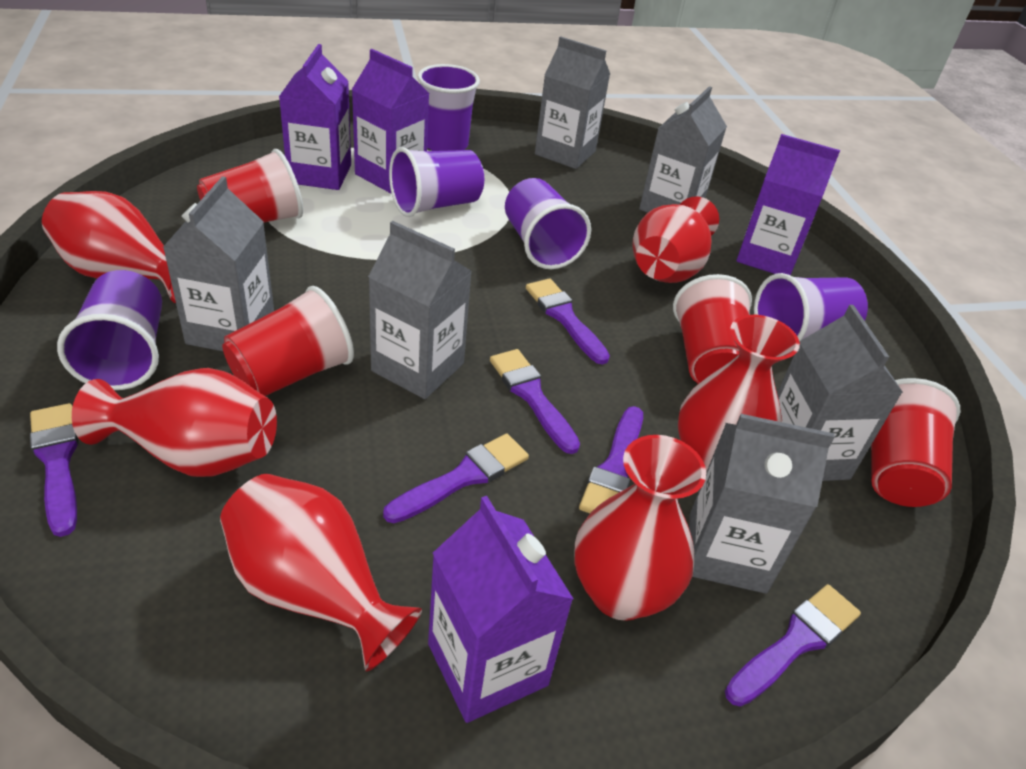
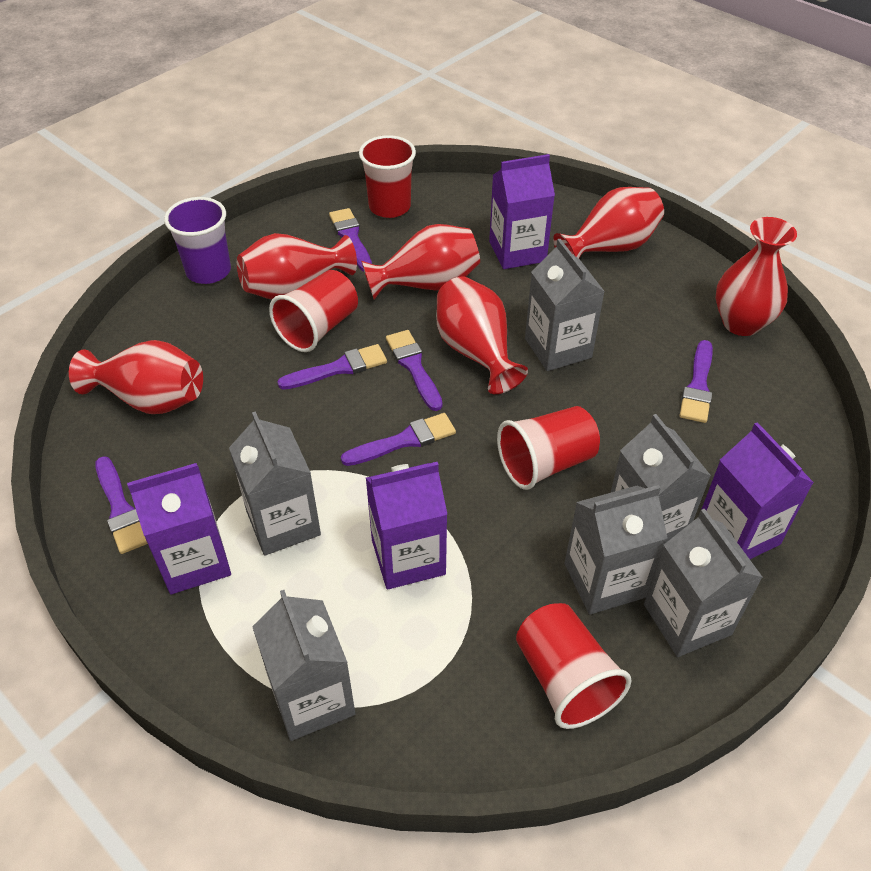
purple cup: 5 -> 1

